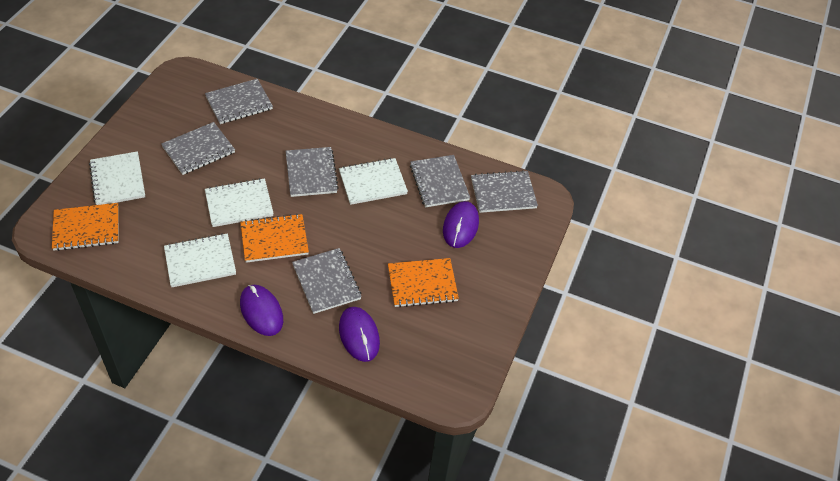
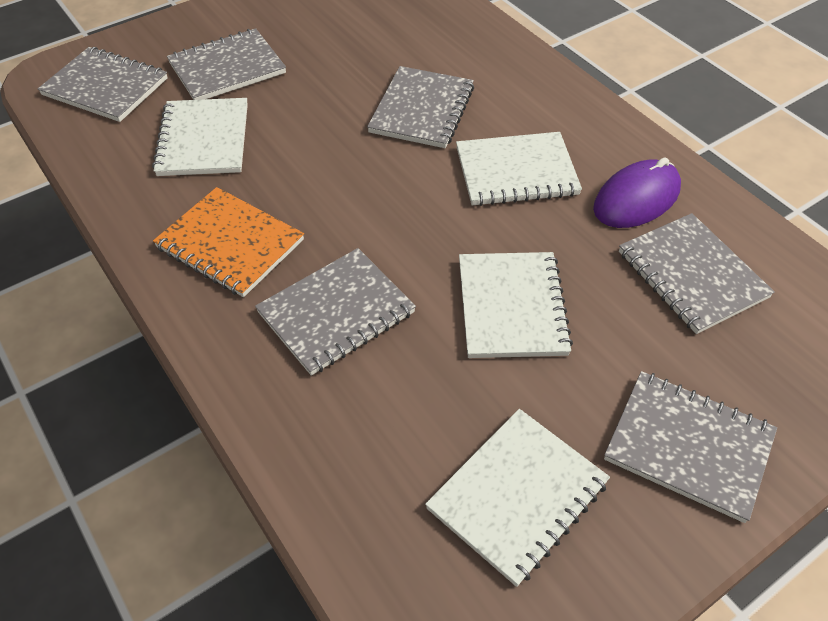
orange notebook: 3 -> 1
purple mouse: 3 -> 1

